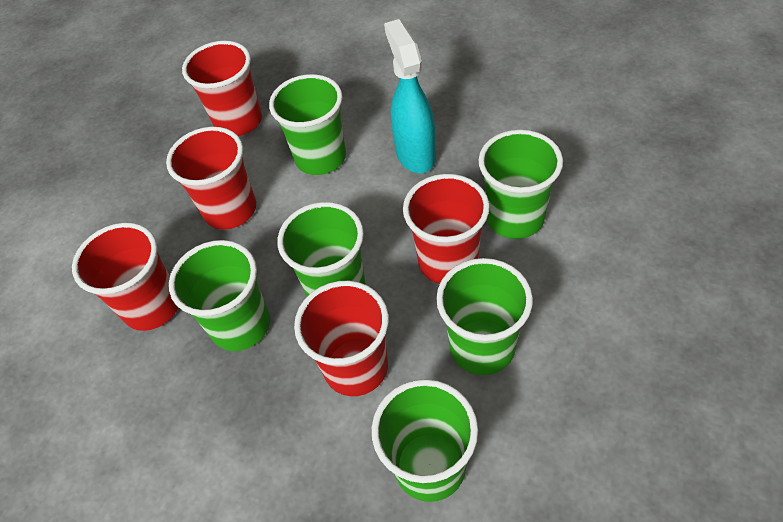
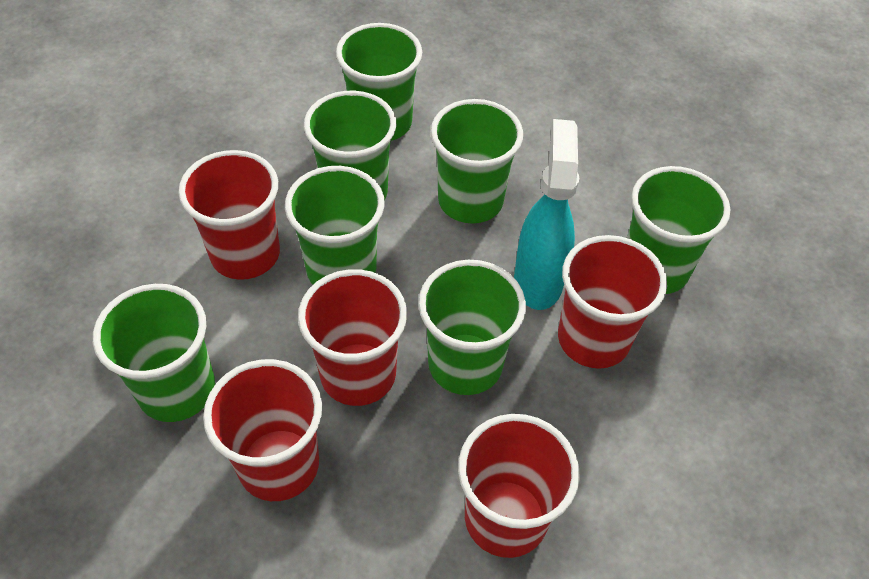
green cup: 6 -> 7

